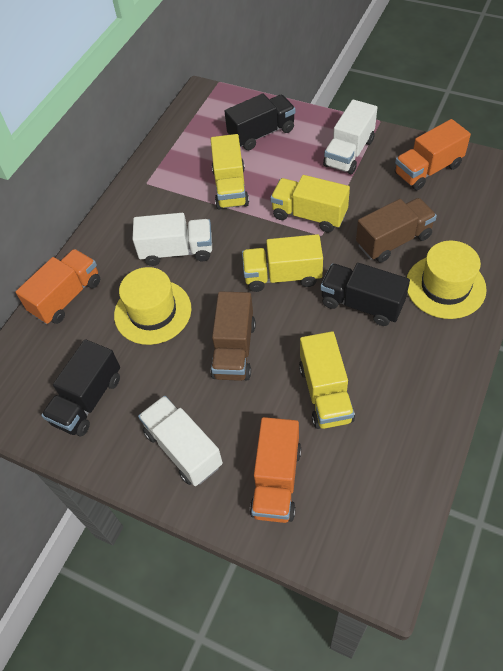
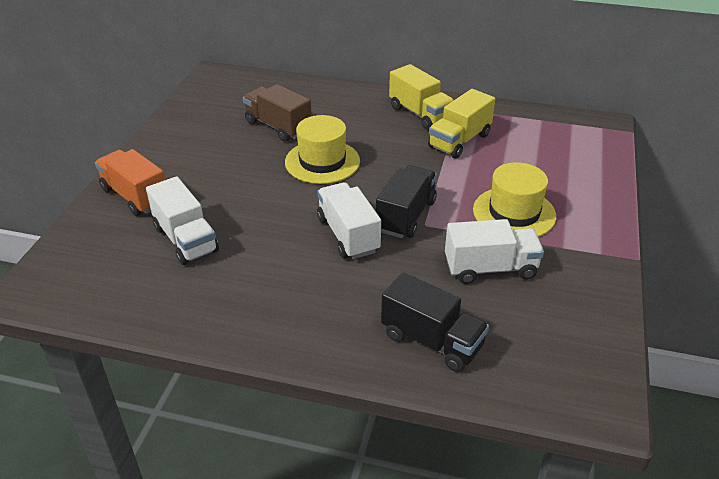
black truck: 3 -> 2
brown truck: 2 -> 1
orange truck: 3 -> 1
yellow truck: 4 -> 2

